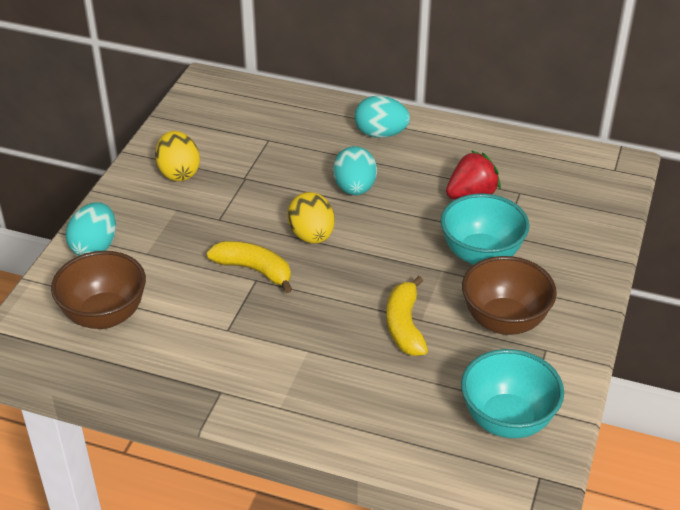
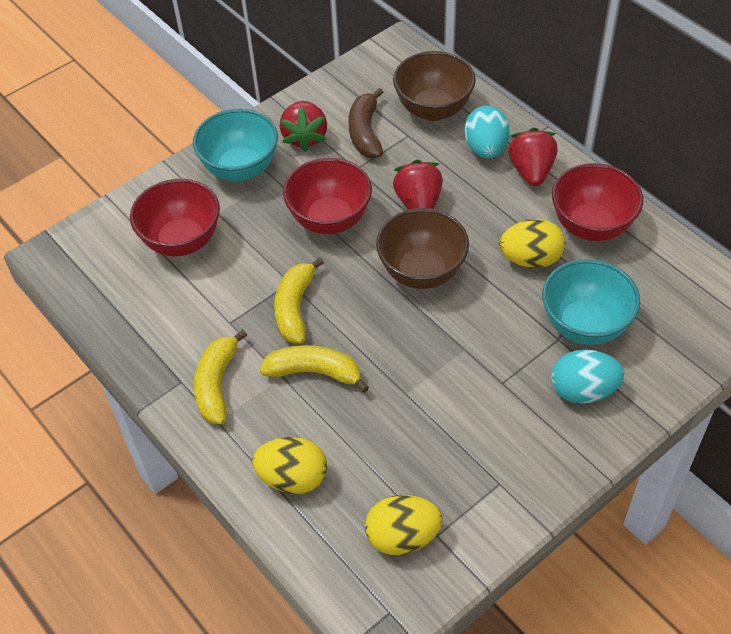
brown banana: 0 -> 1
red bowl: 0 -> 3
red strawberry: 1 -> 3
turquoise egg: 3 -> 2
yellow banana: 2 -> 3
yellow egg: 2 -> 3

